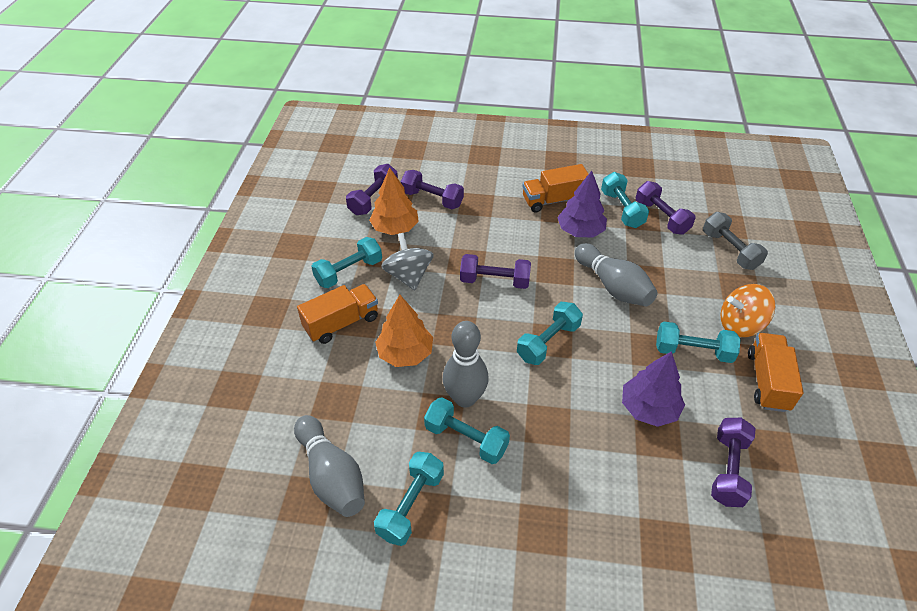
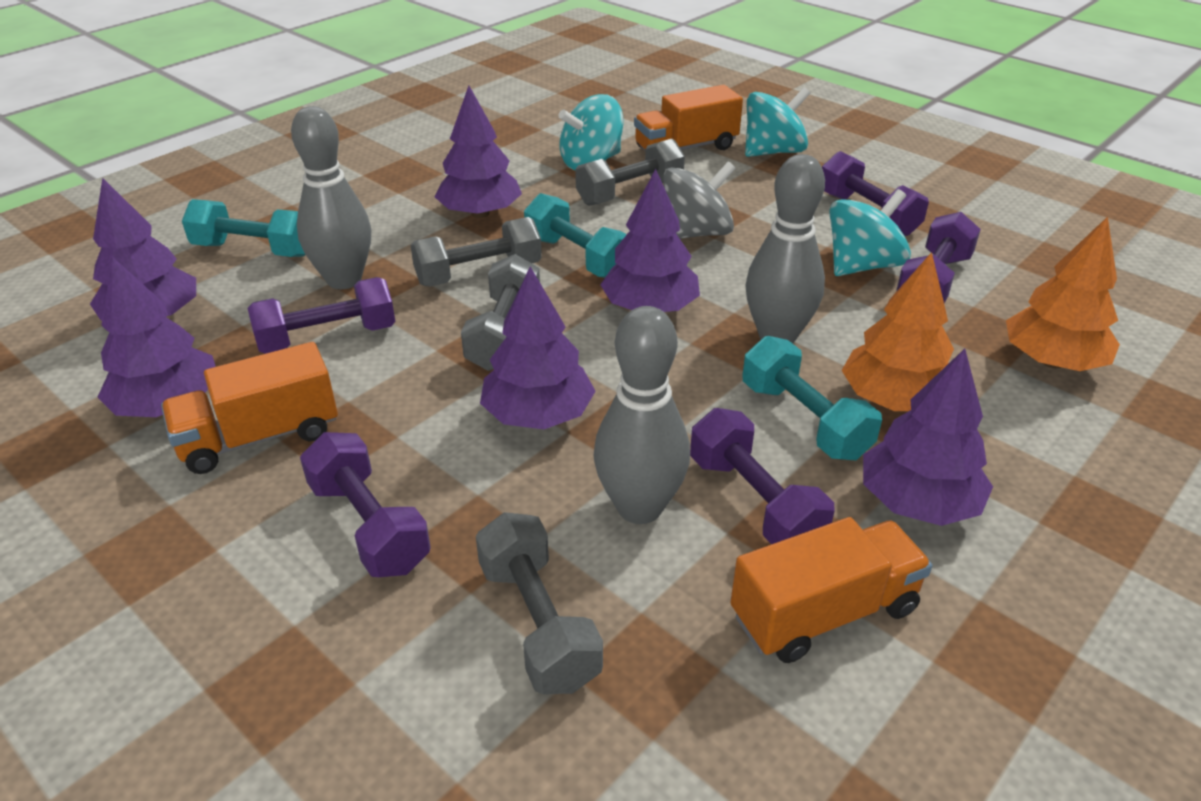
grey dumbbell: 1 -> 4
orange spinning top: 1 -> 0
purple tree: 2 -> 6
turquoise dumbbell: 6 -> 3
turquoise spinning top: 0 -> 3

